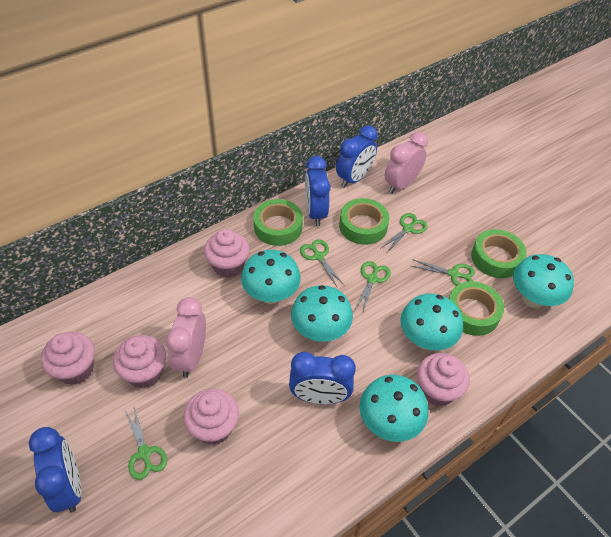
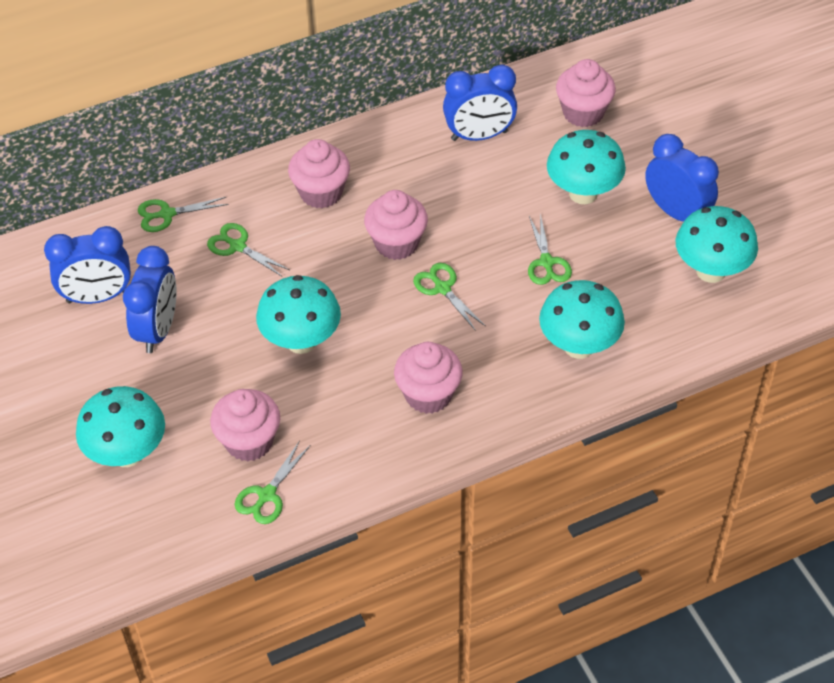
green tape: 4 -> 0
pink clock: 2 -> 0

